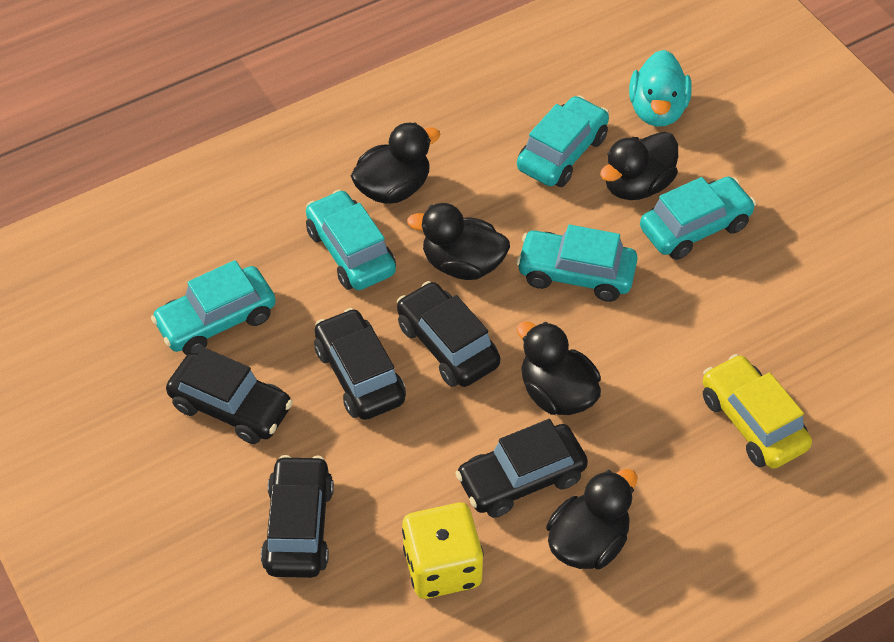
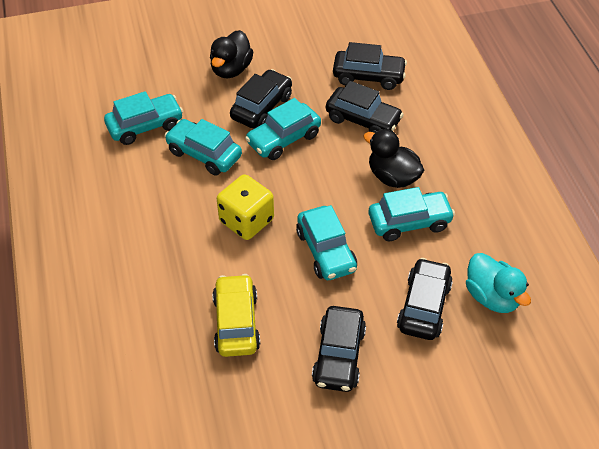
black duck: 5 -> 2

